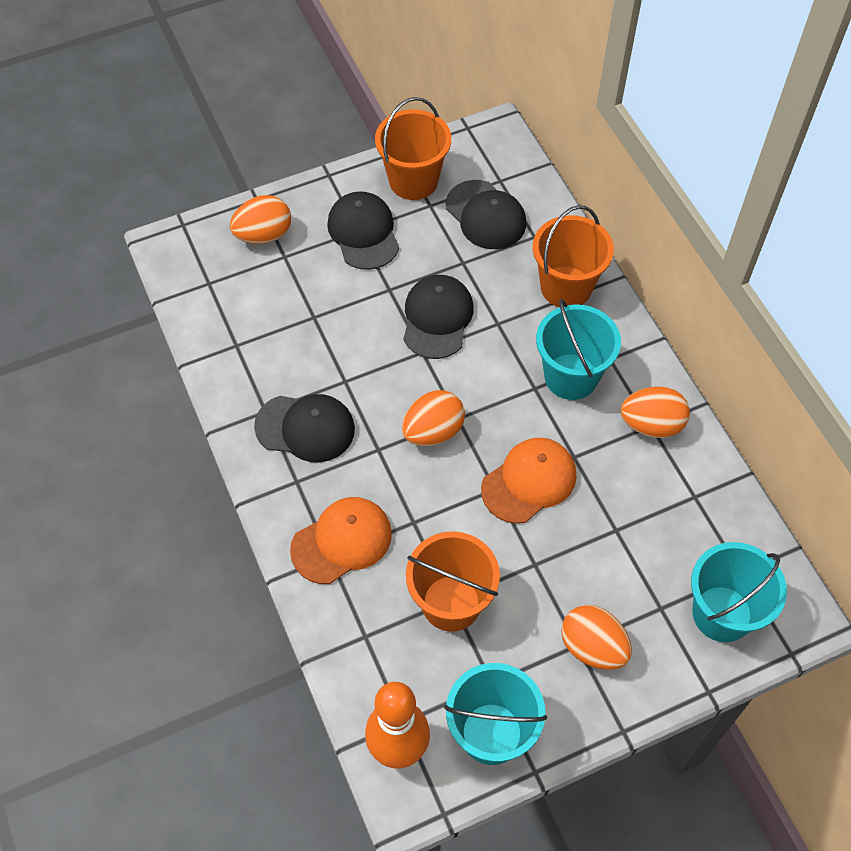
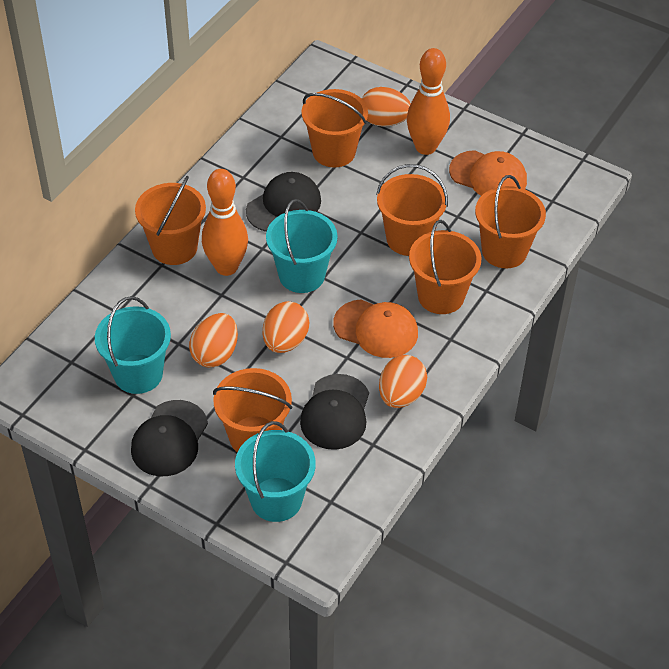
black cap: 4 -> 3
orange bowling pin: 1 -> 2
orange bucket: 3 -> 6

